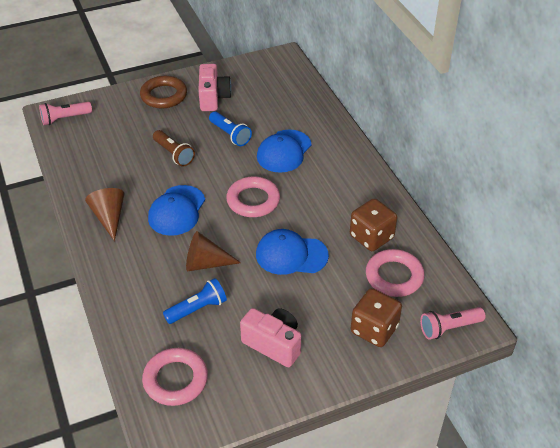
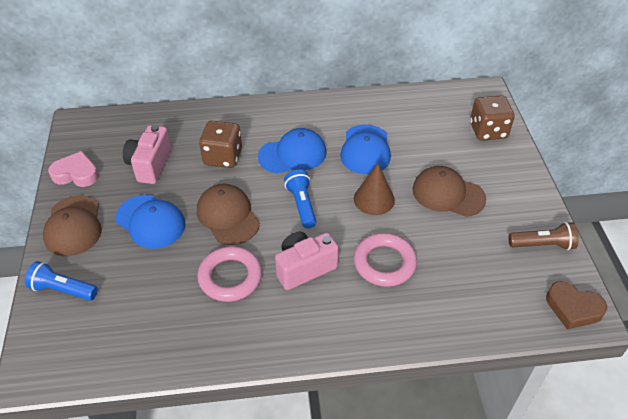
brown cap: 0 -> 3
brown cone: 2 -> 1
brown heart: 0 -> 1
brown ring: 1 -> 0
pink flashlight: 2 -> 0
pink heart: 0 -> 1
pink ring: 3 -> 2

